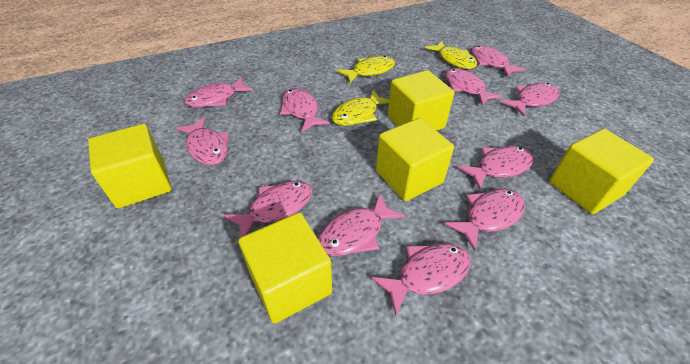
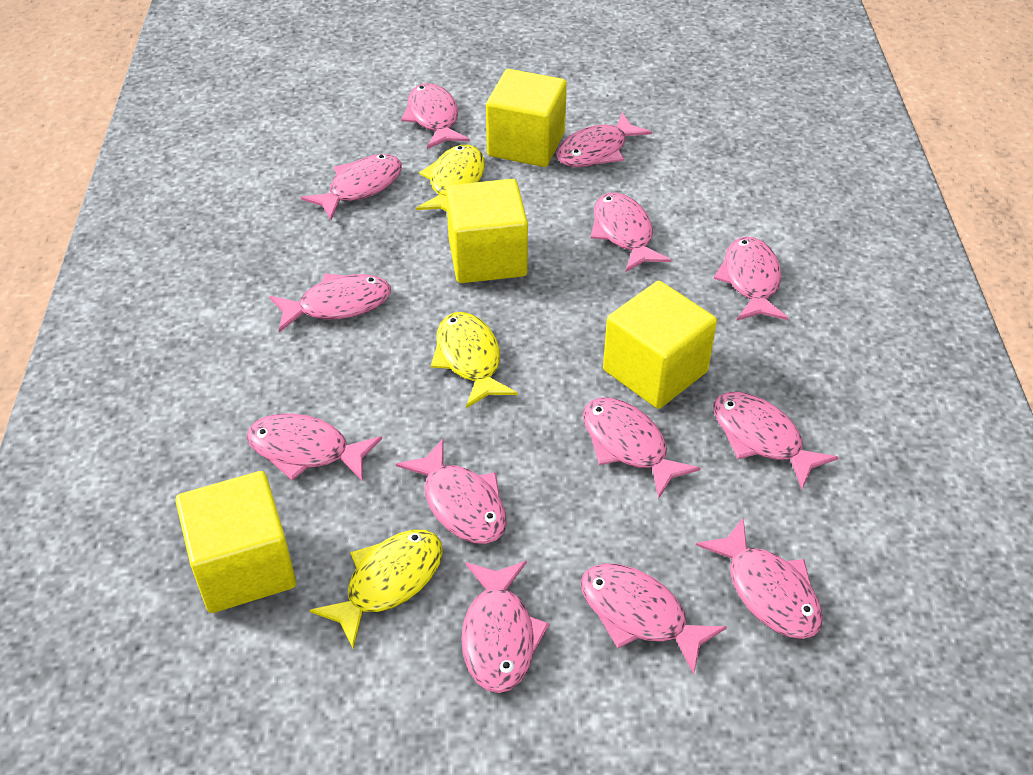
pink fish: 11 -> 13
yellow cube: 5 -> 4

